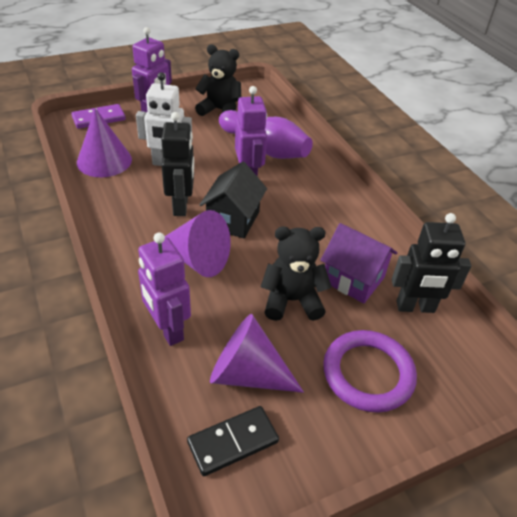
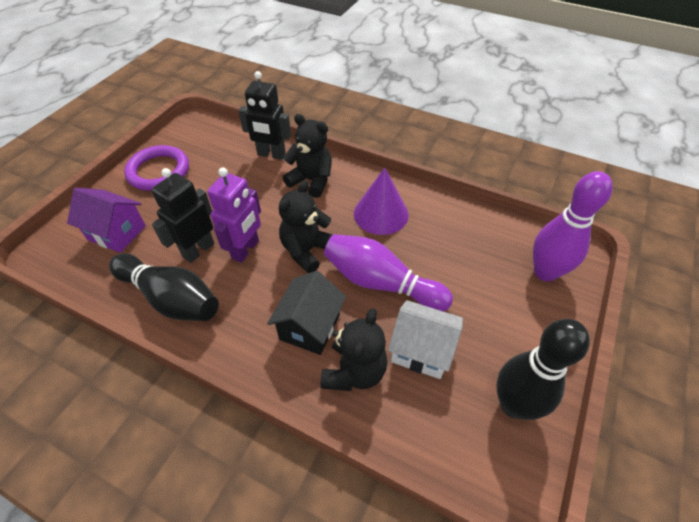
black bowling pin: 0 -> 2
black domino: 1 -> 0
black teddy bear: 2 -> 3
purple bowling pin: 1 -> 2
purple cone: 3 -> 1
purple domino: 1 -> 0
purple robot: 3 -> 1
white house: 0 -> 1
white robot: 1 -> 0

